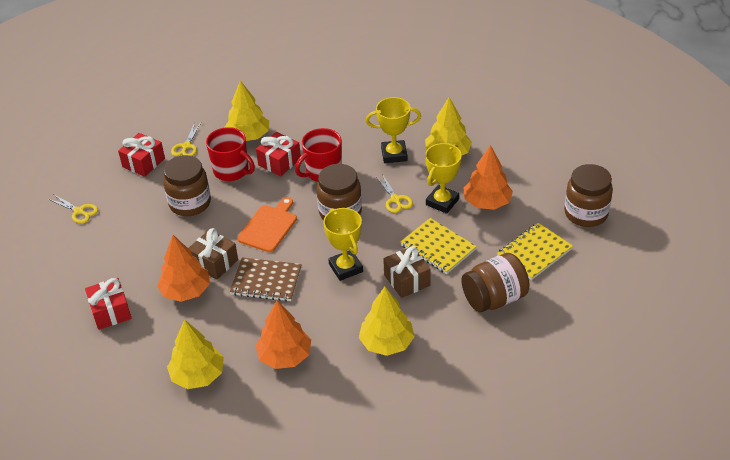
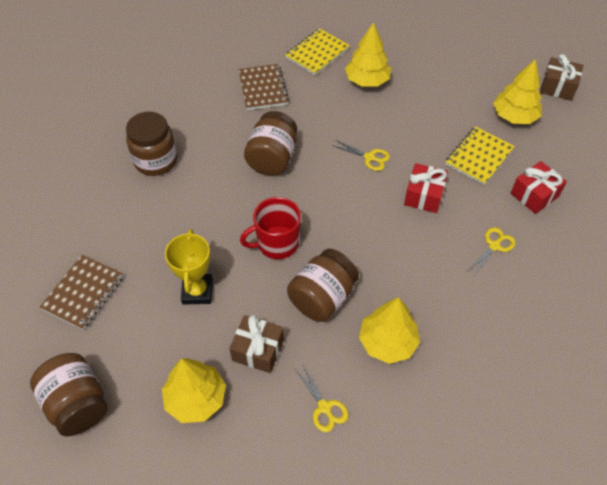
brown notebook: 1 -> 2
orange cutting board: 1 -> 0
orange tree: 3 -> 0
red gift: 3 -> 2
red mug: 2 -> 1
yellow trophy: 3 -> 1

